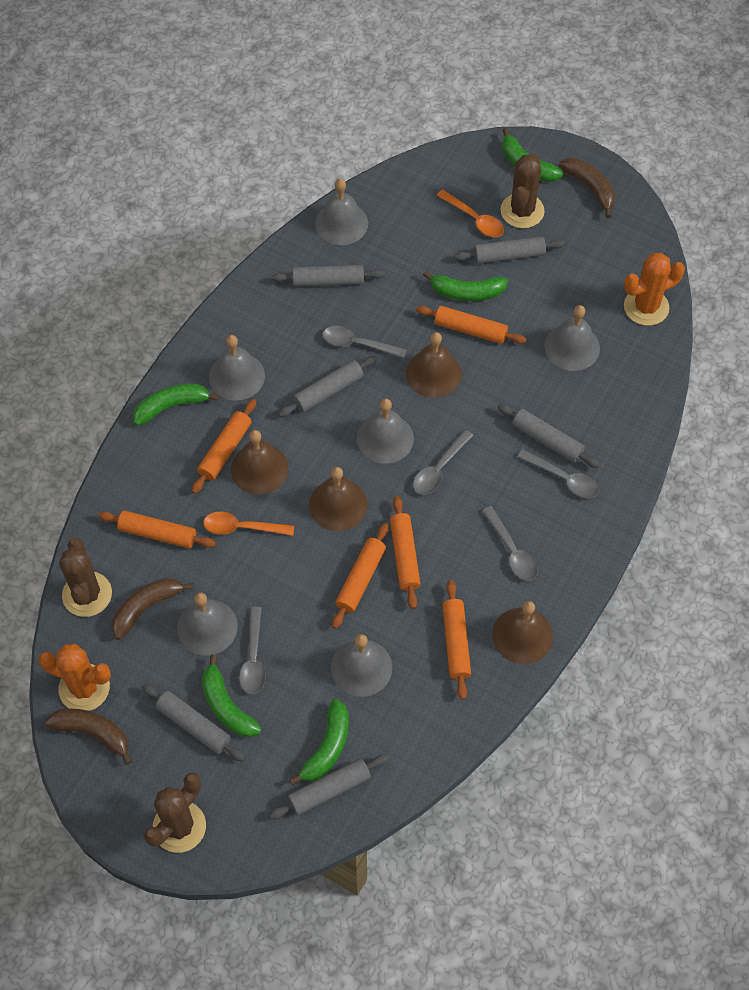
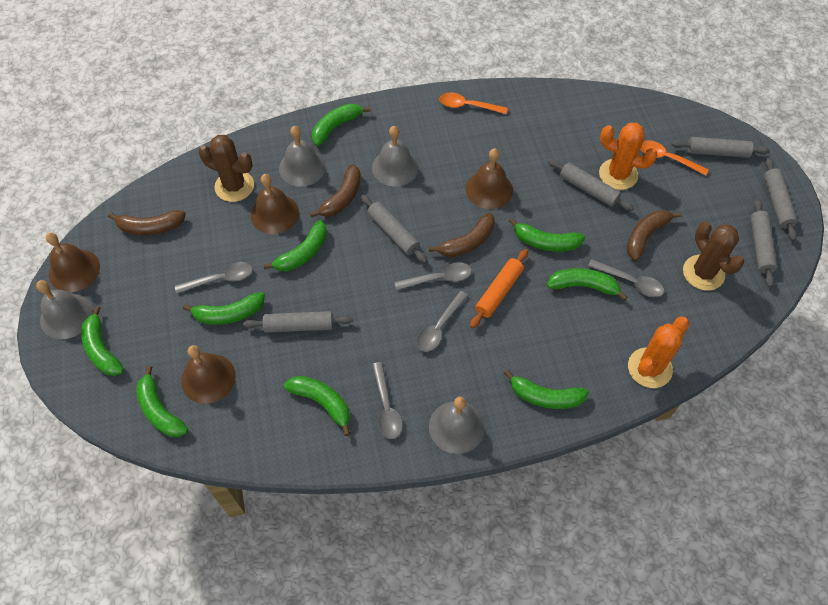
brown banana: 3 -> 4
brown cactus: 3 -> 2
green banana: 5 -> 9
grey bell: 6 -> 4
orange rolling pin: 6 -> 1

